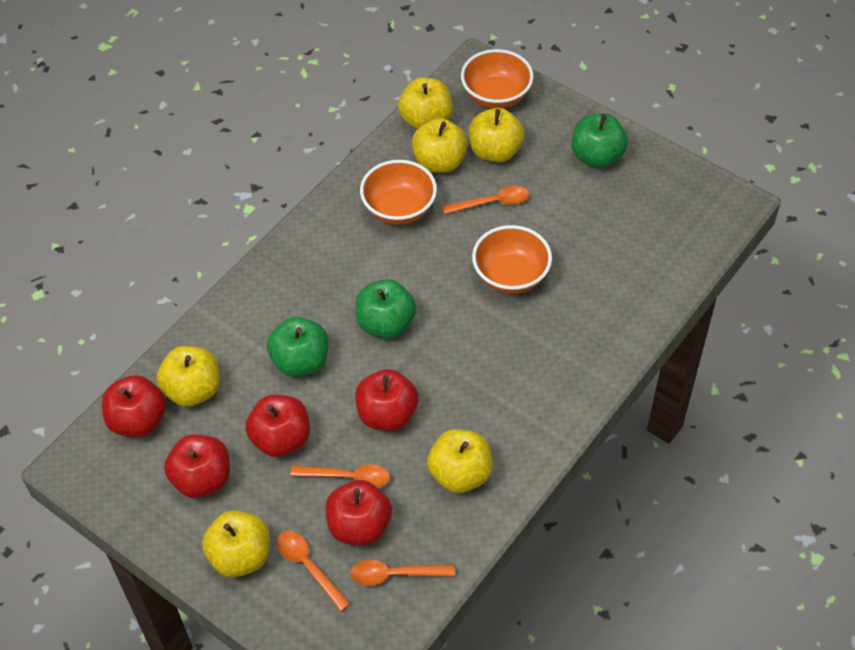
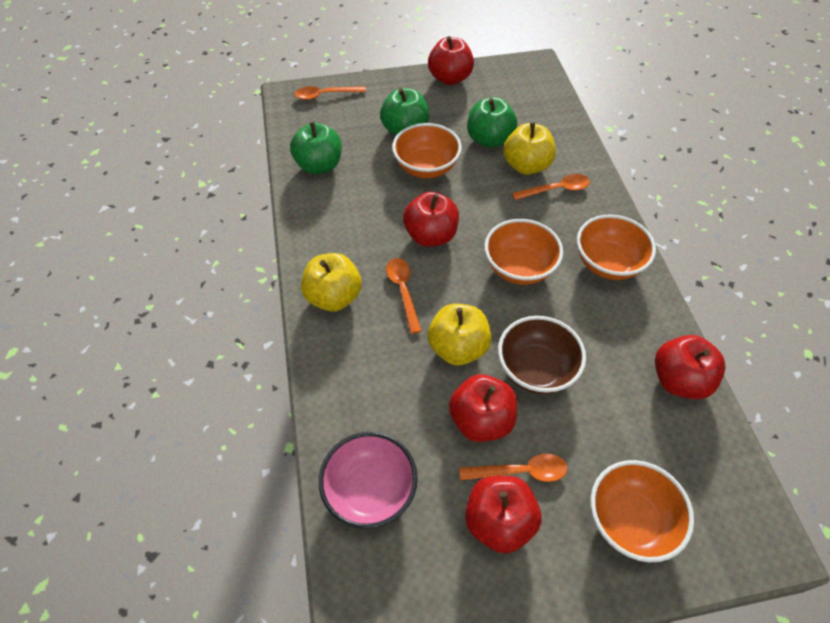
brown bowl: 0 -> 1
orange bowl: 3 -> 4
pink bowl: 0 -> 1
yellow apple: 6 -> 3

